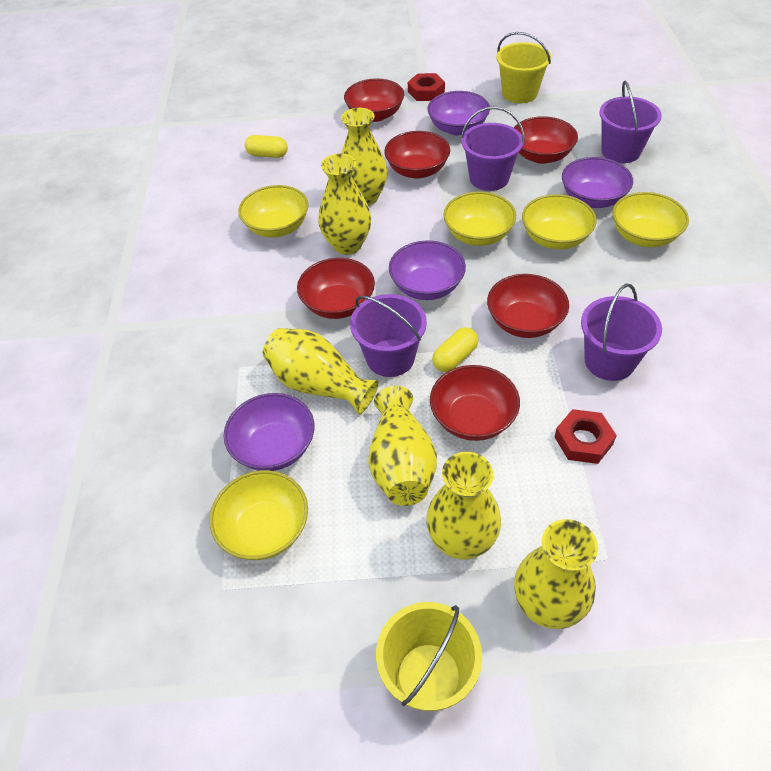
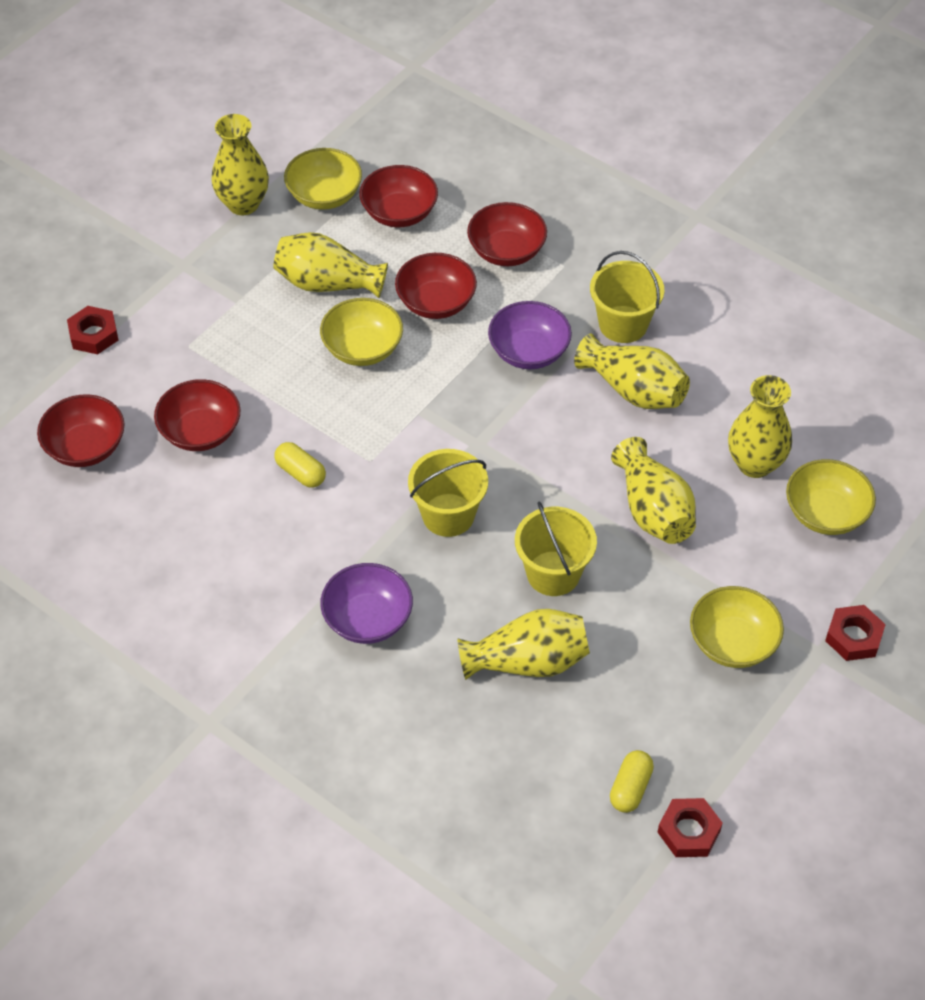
purple bowl: 4 -> 2
purple bucket: 4 -> 0
red bowl: 6 -> 5
red nut: 2 -> 3
yellow bowl: 5 -> 4
yellow bucket: 2 -> 3

